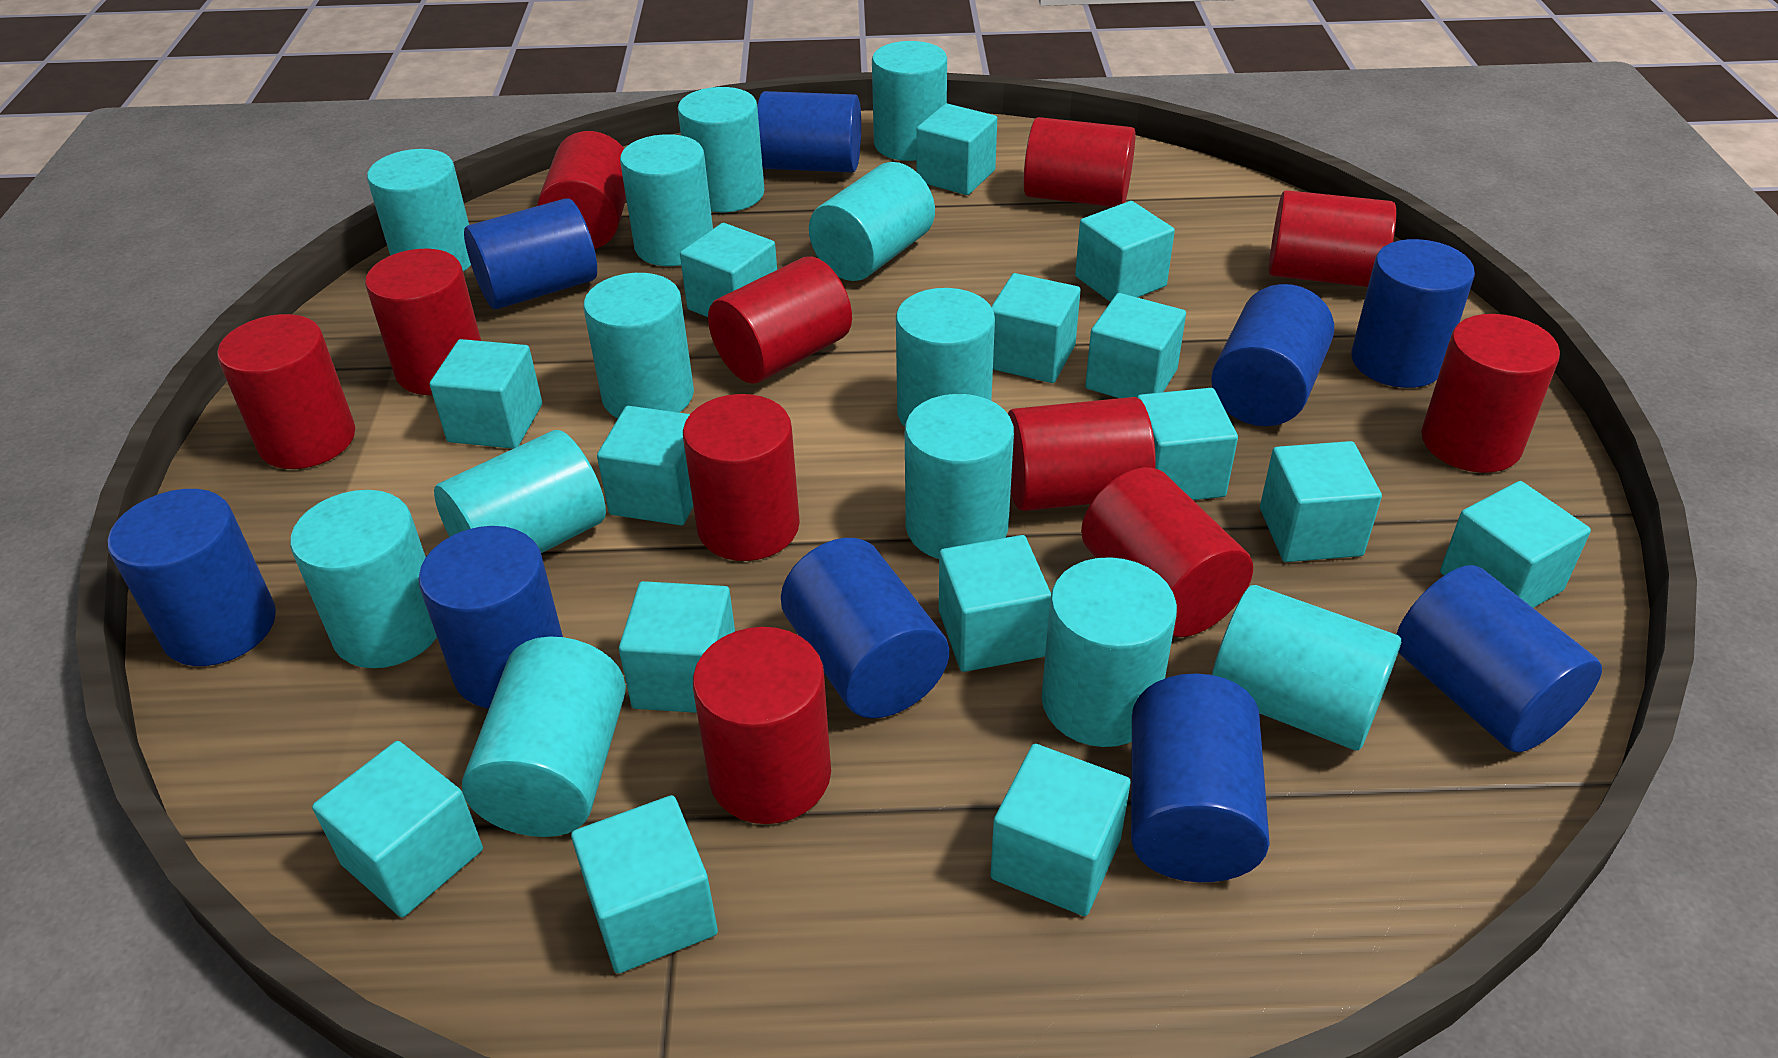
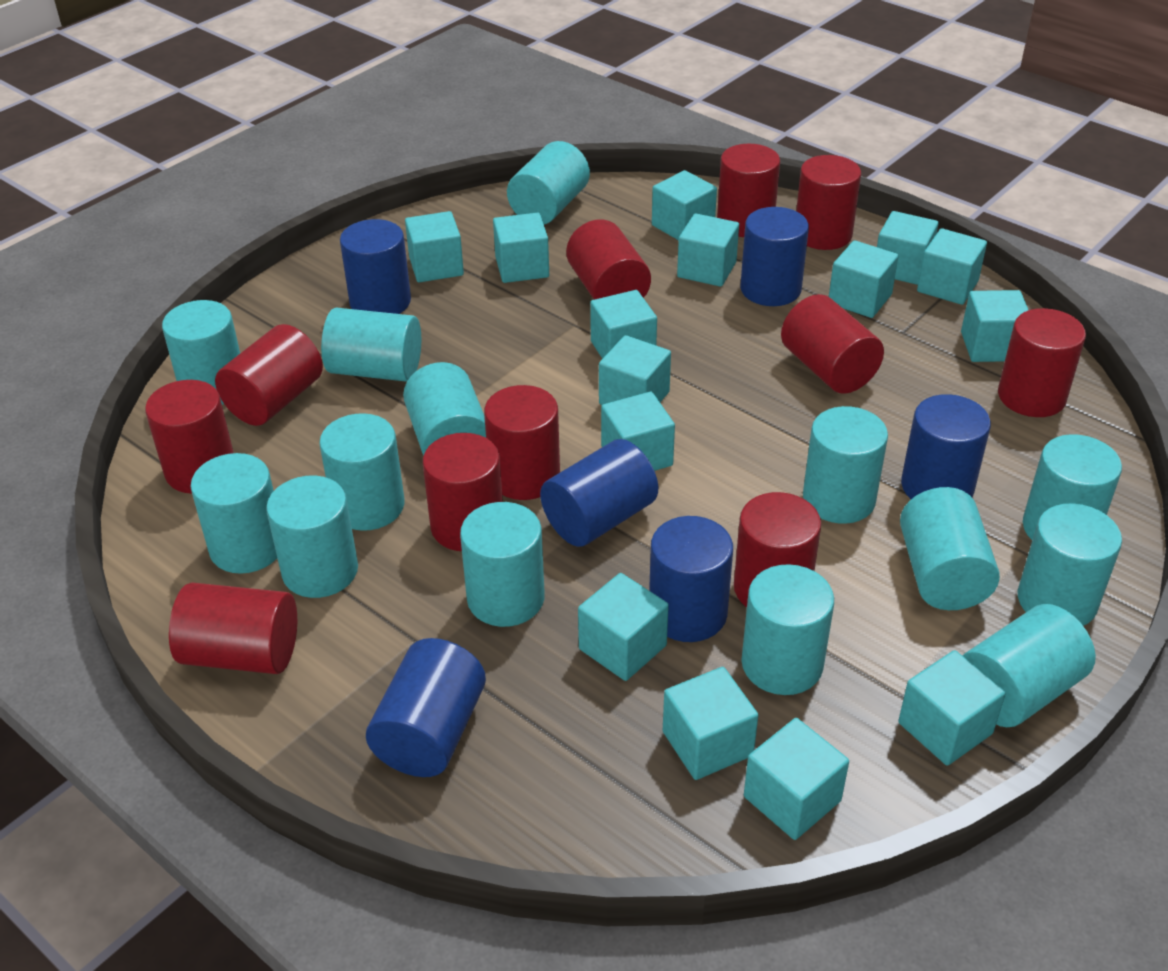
blue cylinder: 9 -> 6
turquoise cylinder: 13 -> 14

